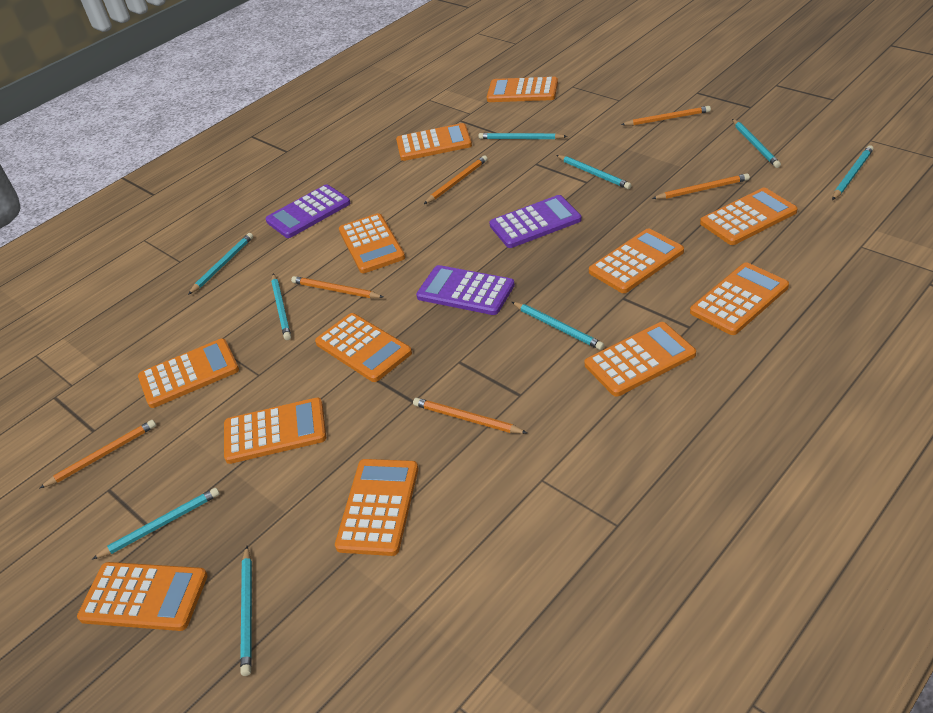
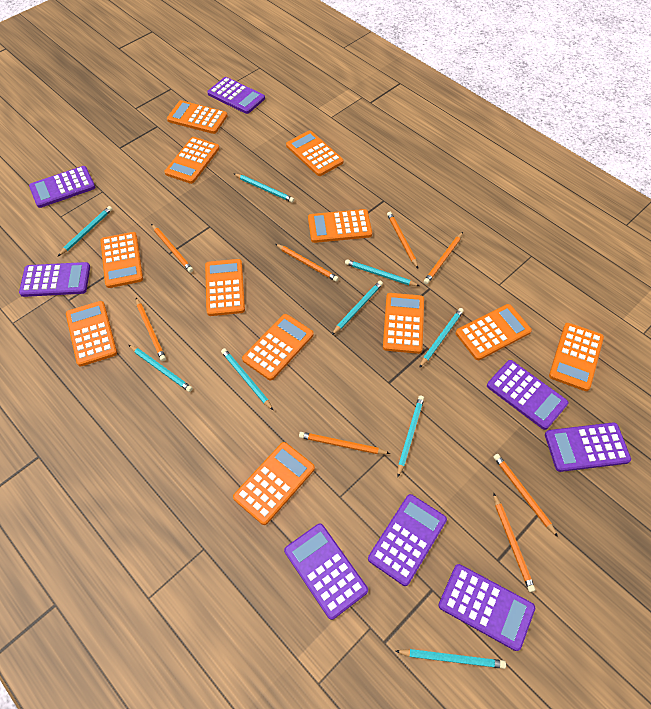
orange pencil: 6 -> 8
purple calculator: 3 -> 8

